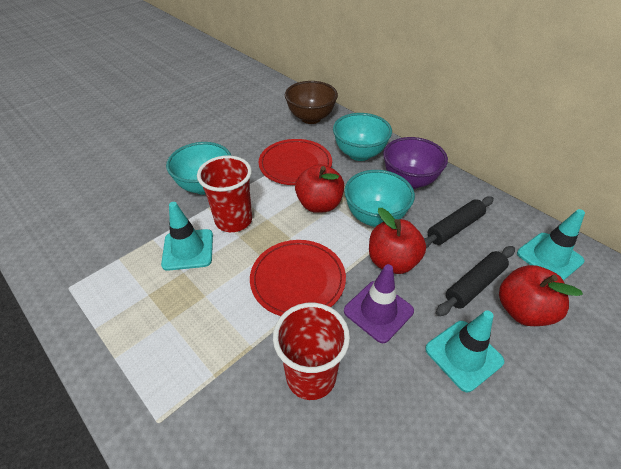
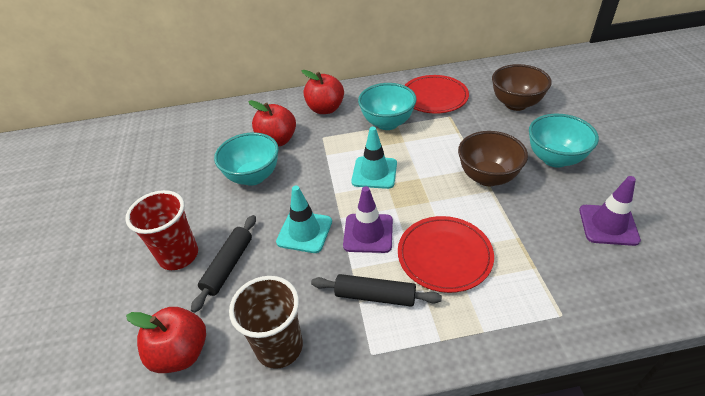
brown bowl: 1 -> 2
brown cup: 0 -> 1
purple bowl: 1 -> 0
purple traffic cone: 1 -> 2
red cup: 2 -> 1
turquoise traffic cone: 3 -> 2

